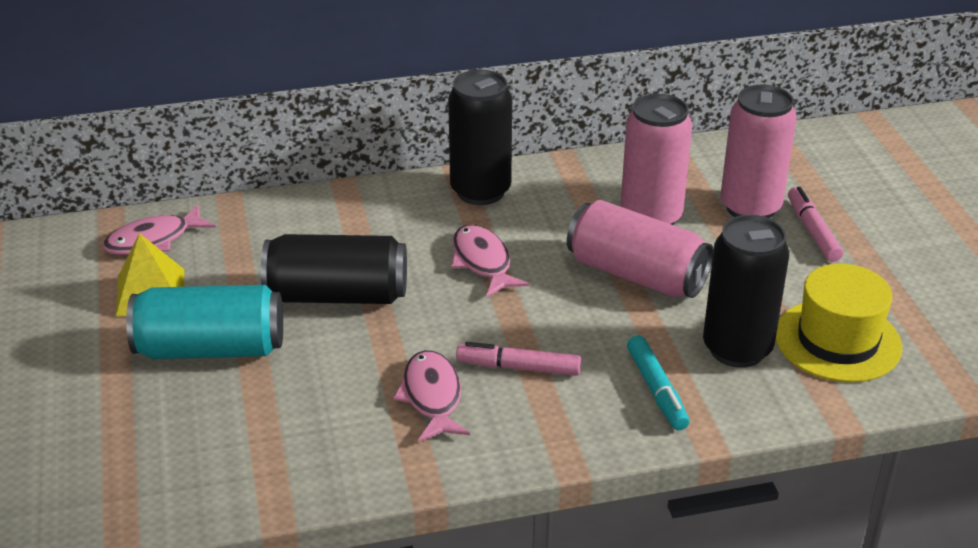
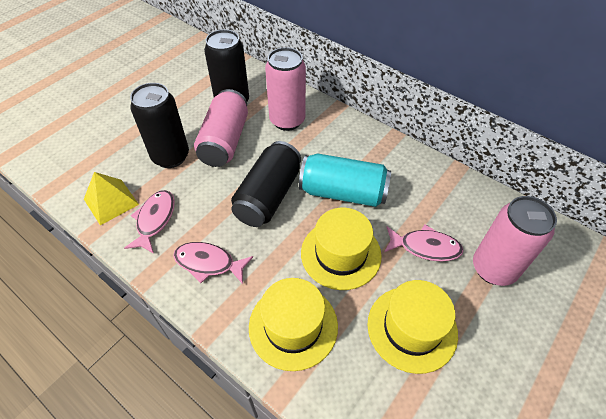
pink marker: 2 -> 0
turquoise marker: 1 -> 0
yellow hat: 1 -> 3

